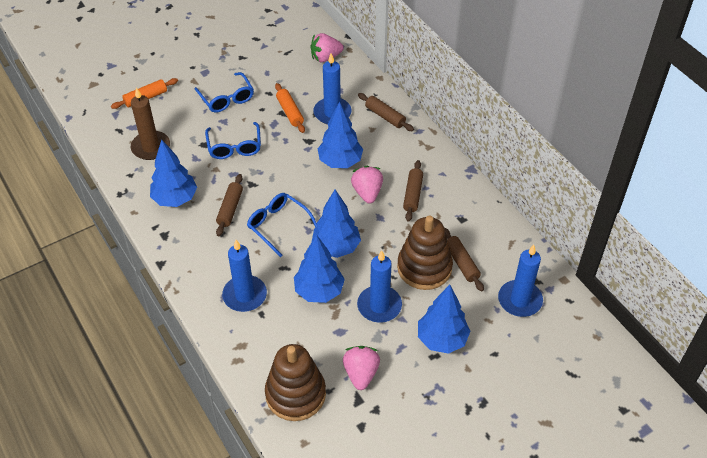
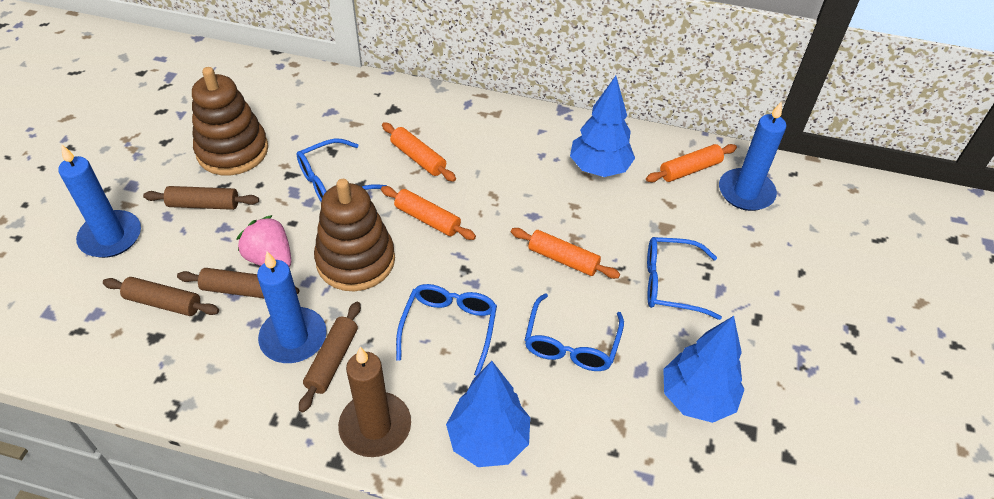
blue candle: 4 -> 3
blue glasses: 3 -> 4
blue tree: 5 -> 3
orange rolling pin: 2 -> 4
pink strawberry: 3 -> 1

